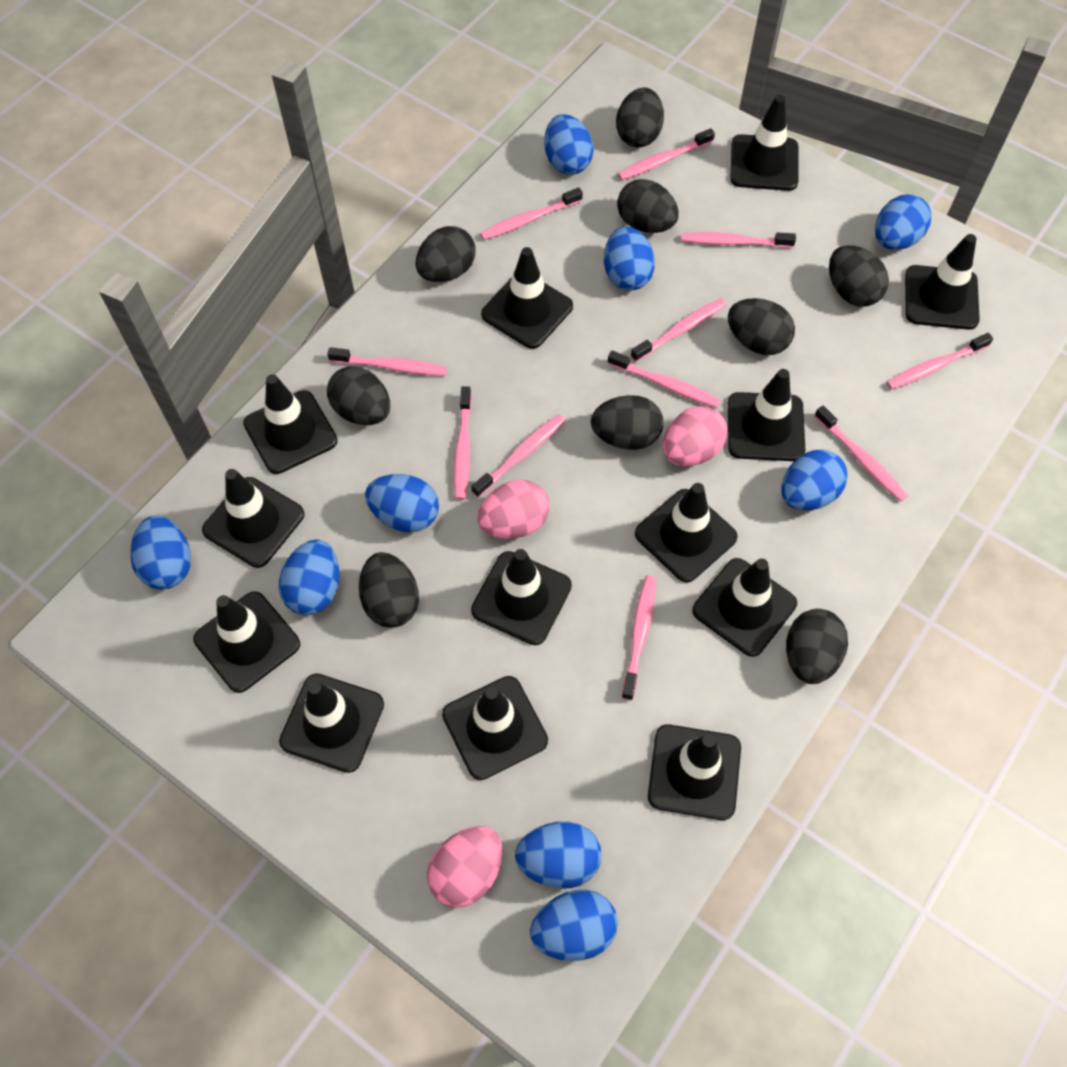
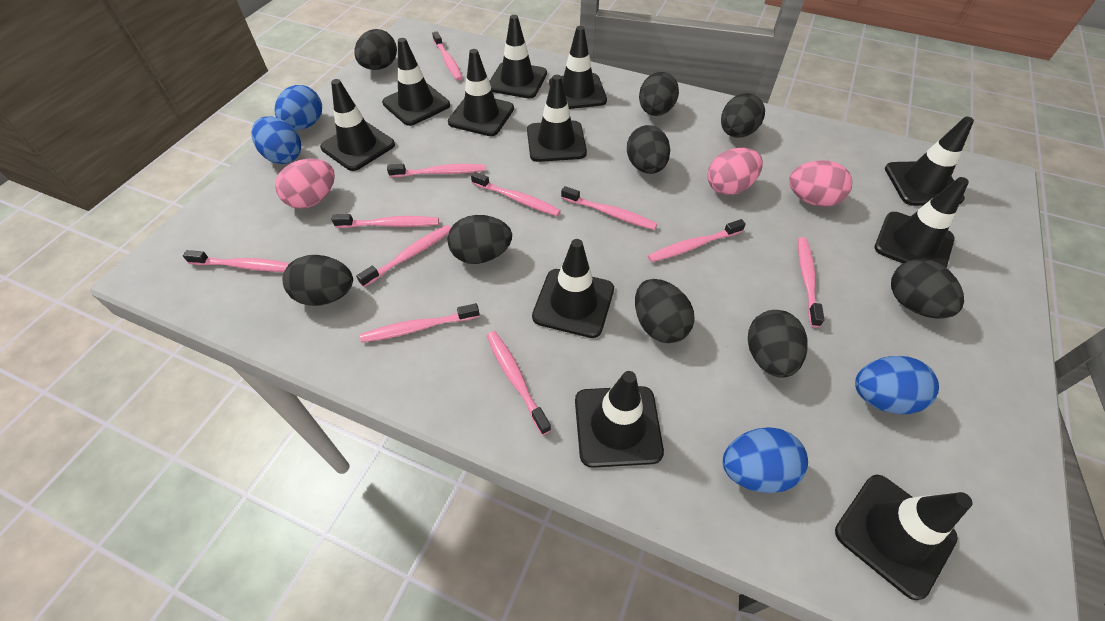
black traffic cone: 13 -> 11
blue egg: 9 -> 4

